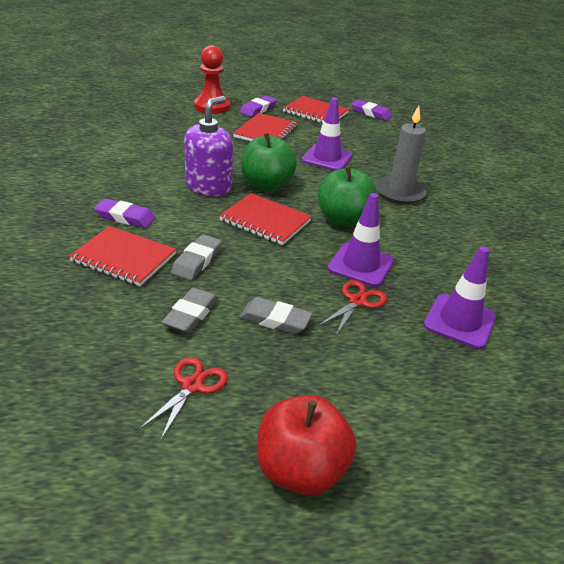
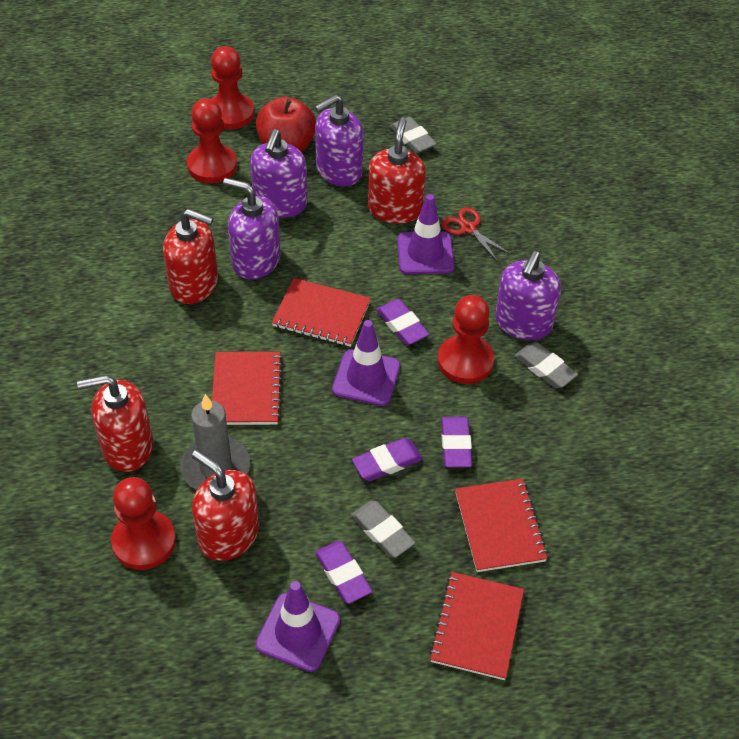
green apple: 2 -> 0
purple eraser: 3 -> 4
purple soap dispenser: 1 -> 4
red pawn: 1 -> 4
red scissors: 2 -> 1
red soap dispenser: 0 -> 4

